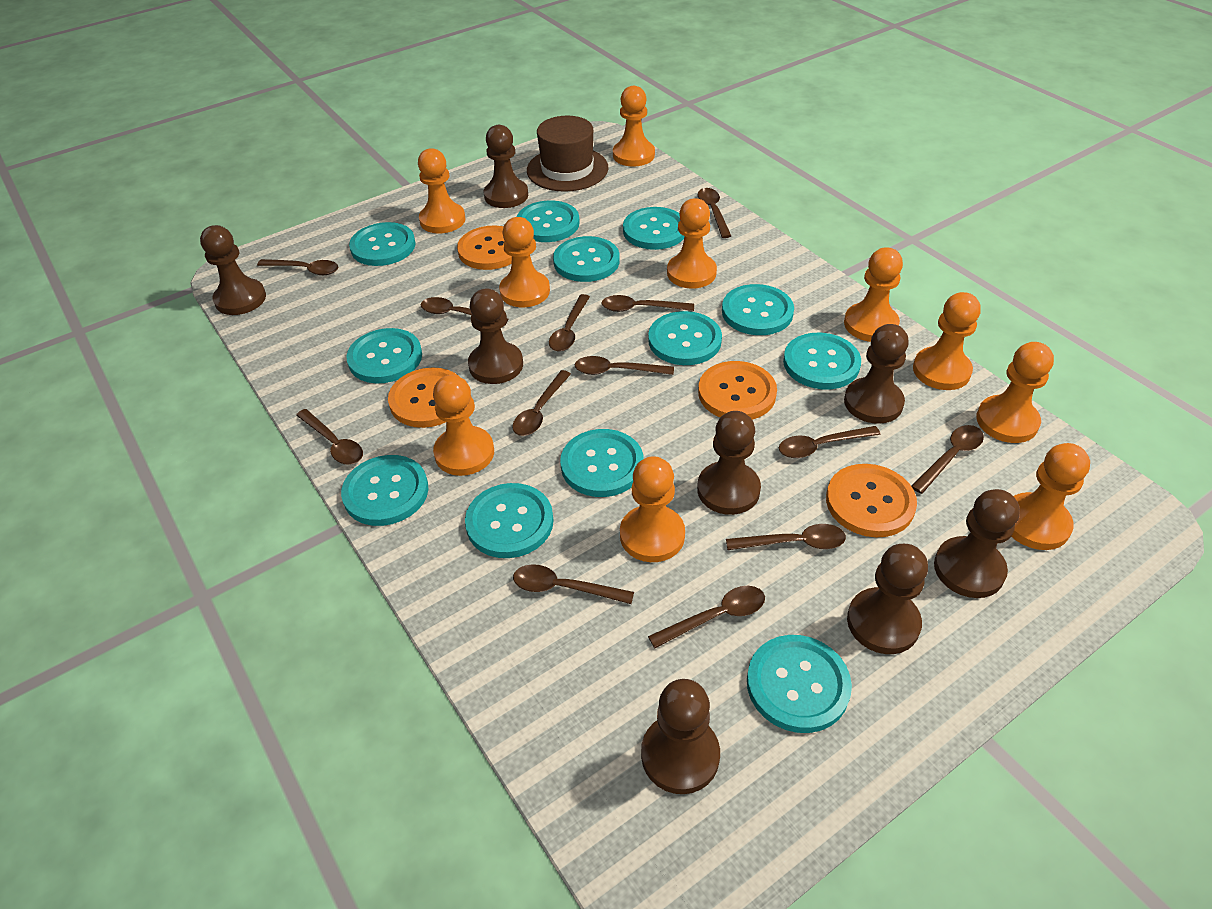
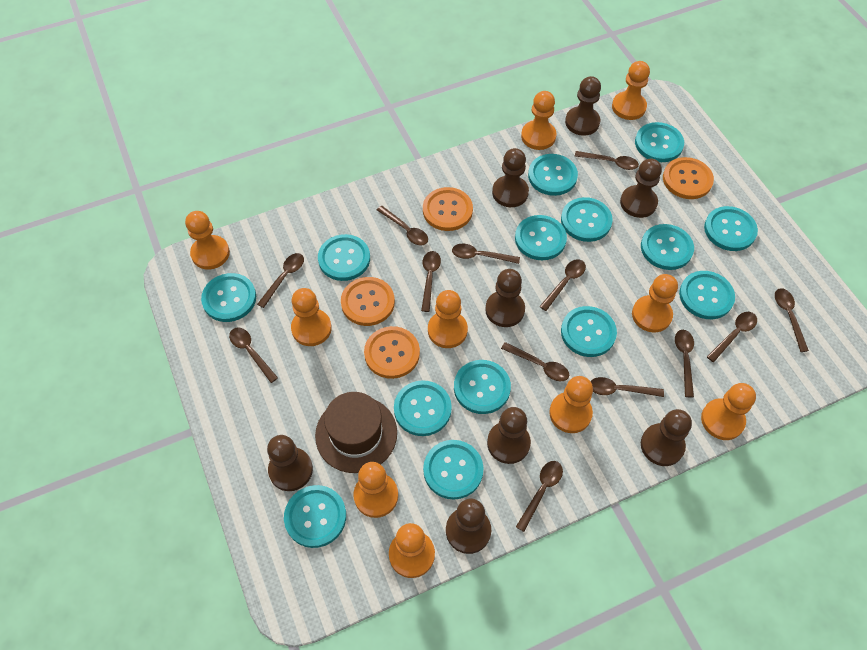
turquoise button: 12 -> 14

